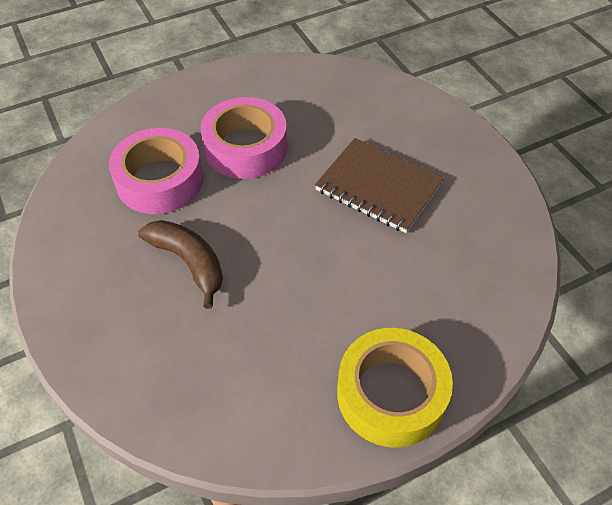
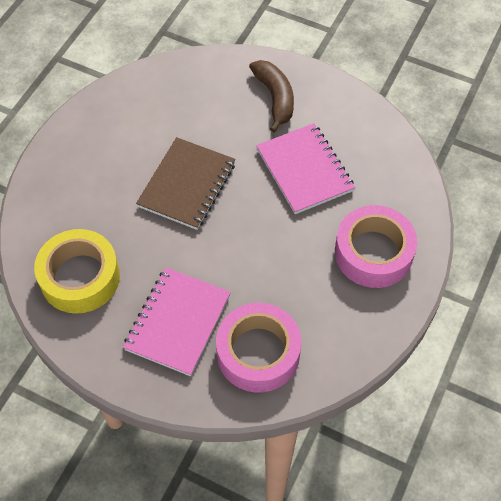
pink notebook: 0 -> 2

